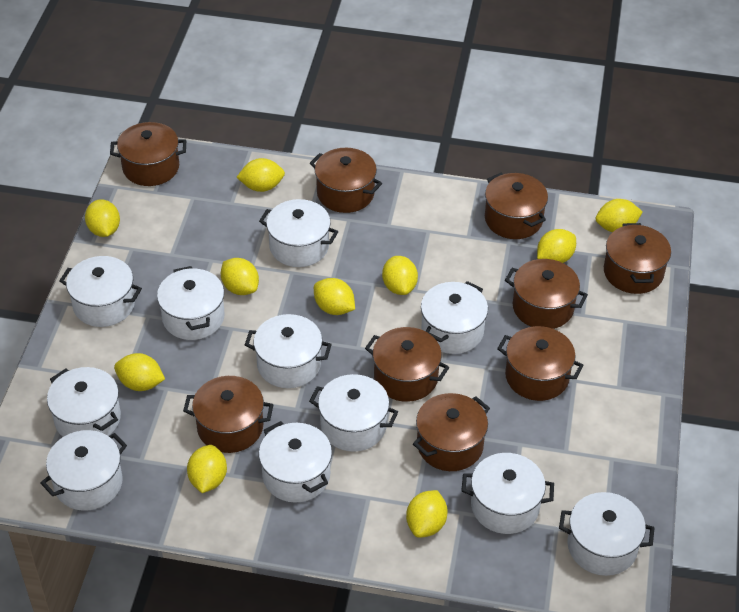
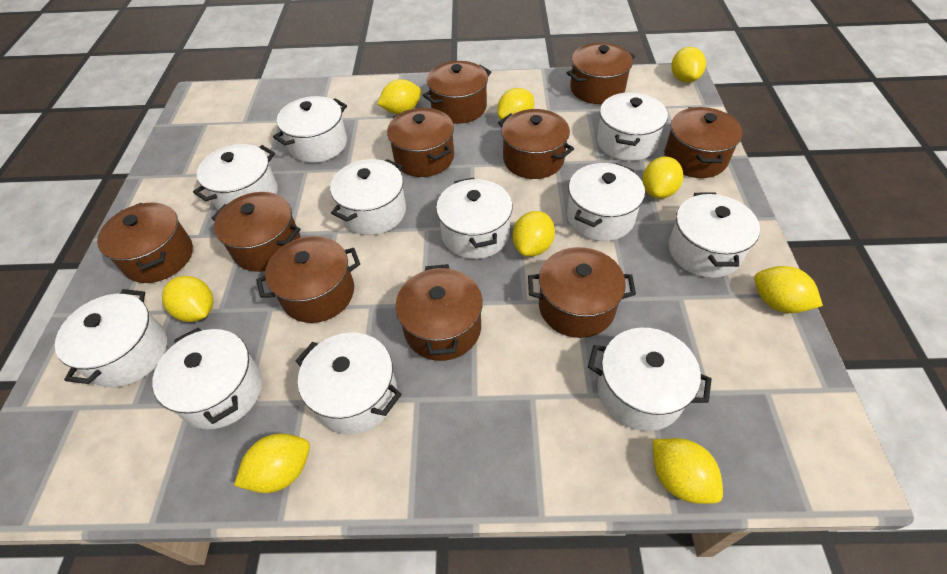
brown pot: 9 -> 10
yellow lemon: 10 -> 9

